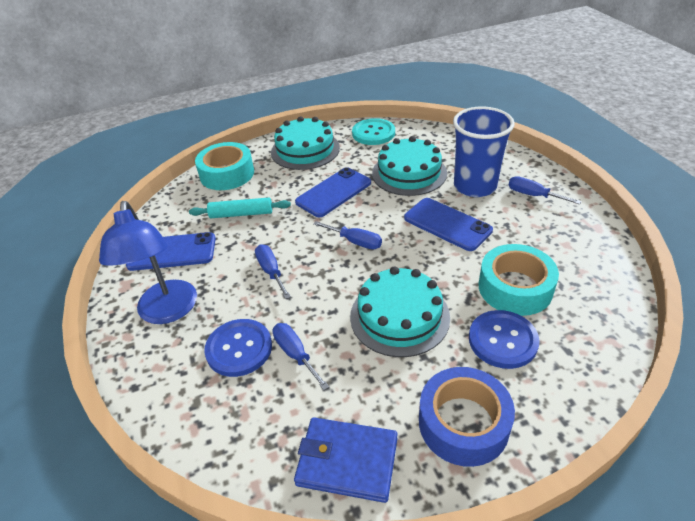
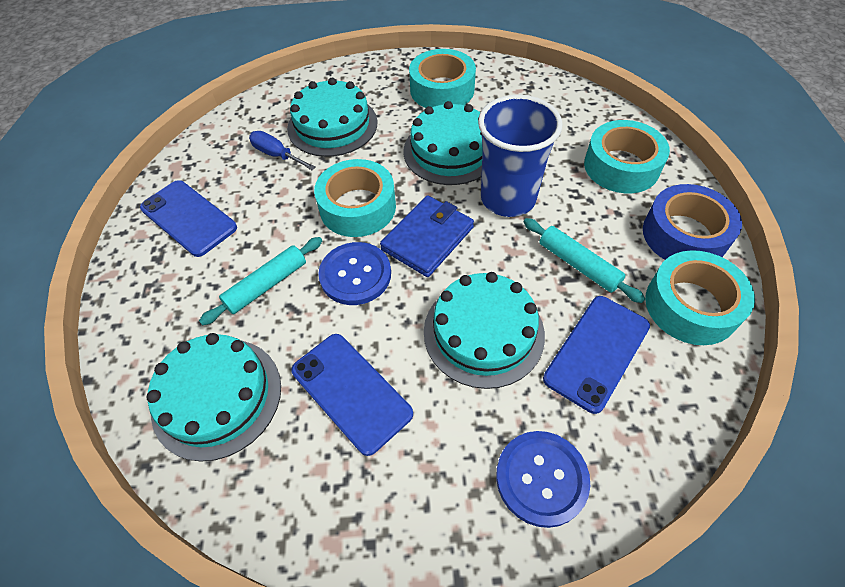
blue lamp: 1 -> 0
blue screwdriver: 4 -> 1
turquoise button: 1 -> 0
turquoise cake: 3 -> 4
turquoise rolling pin: 1 -> 2
turquoise tape: 2 -> 4

